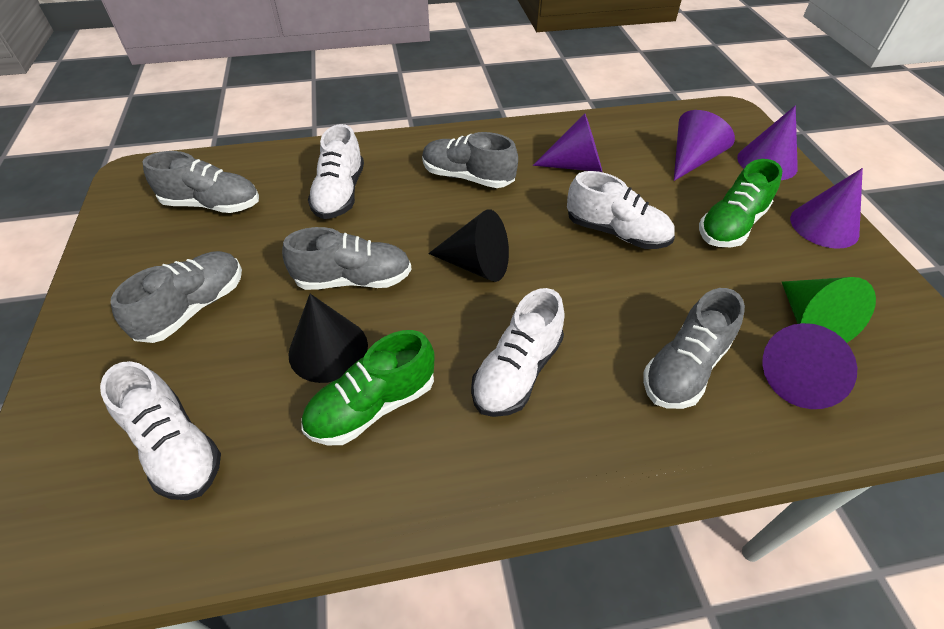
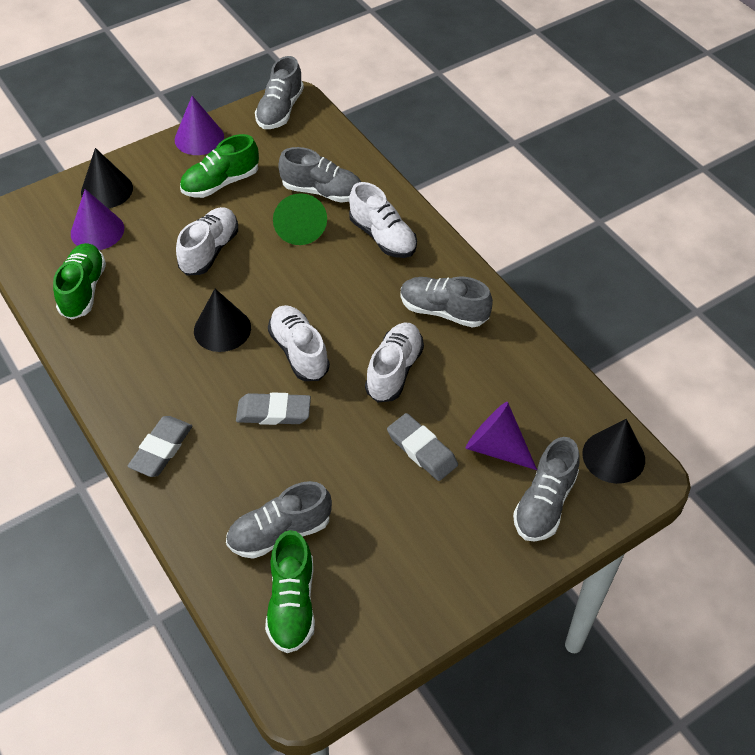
black cone: 2 -> 3
green shoe: 2 -> 3
grey eraser: 0 -> 3
purple cone: 5 -> 3

